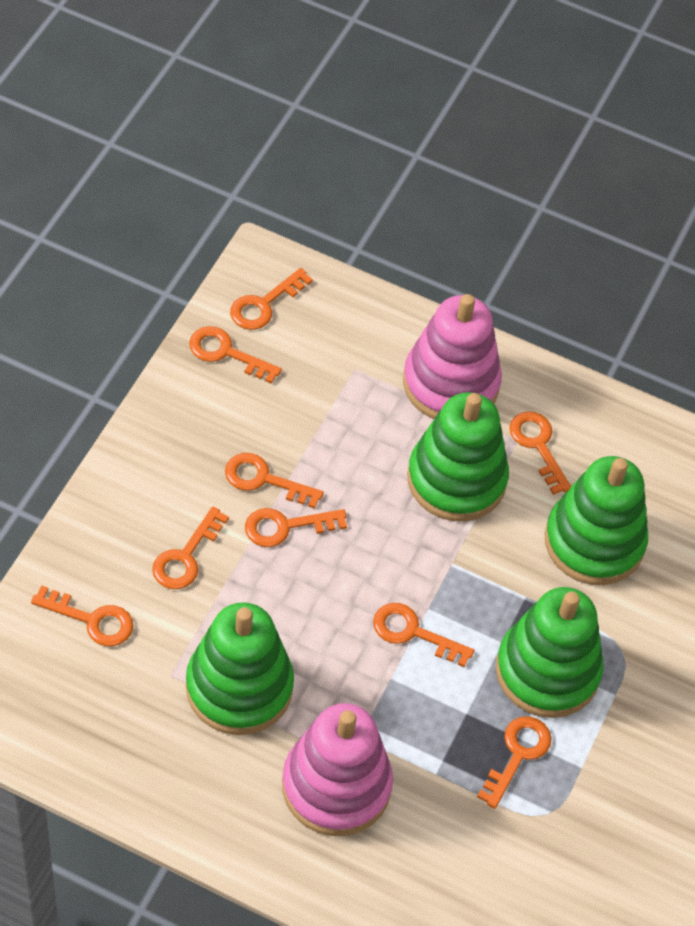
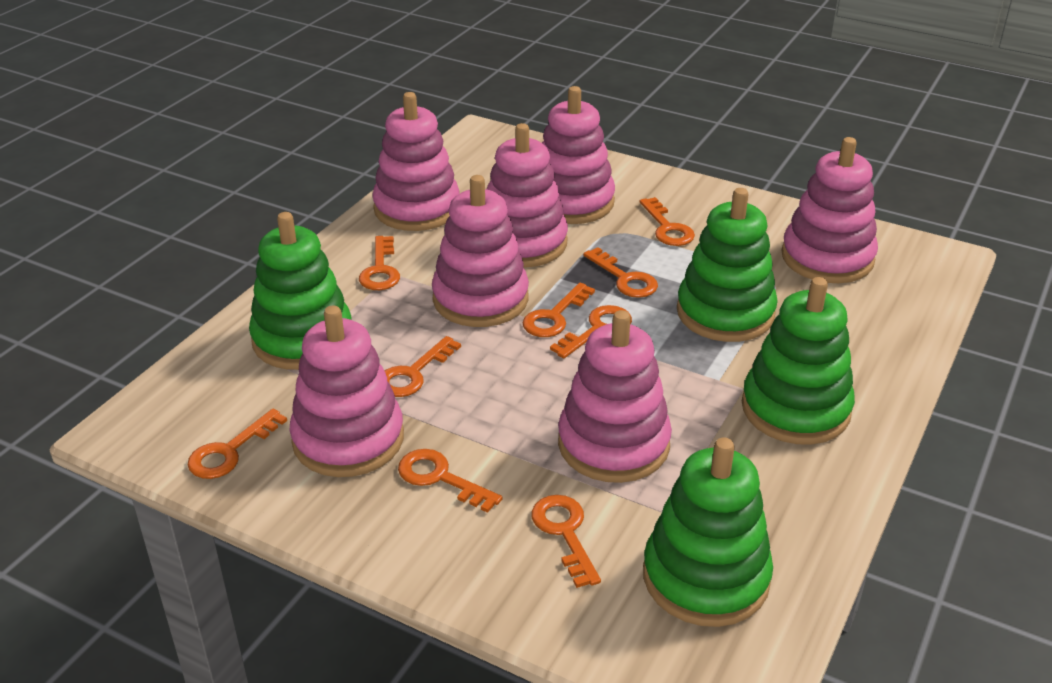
pink stacking toy: 2 -> 7

